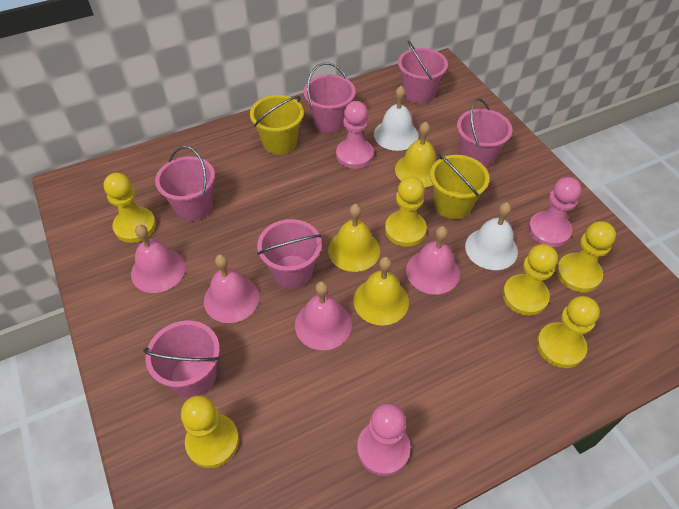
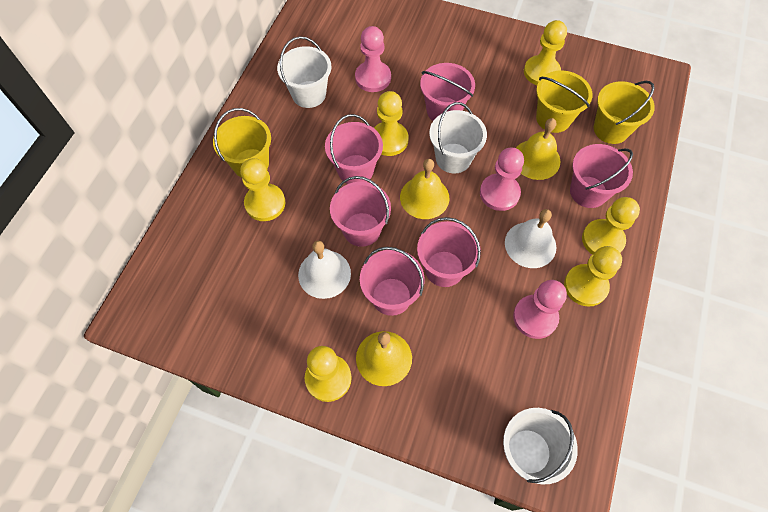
pink bell: 4 -> 0
white bucket: 0 -> 3
yellow bucket: 2 -> 3

